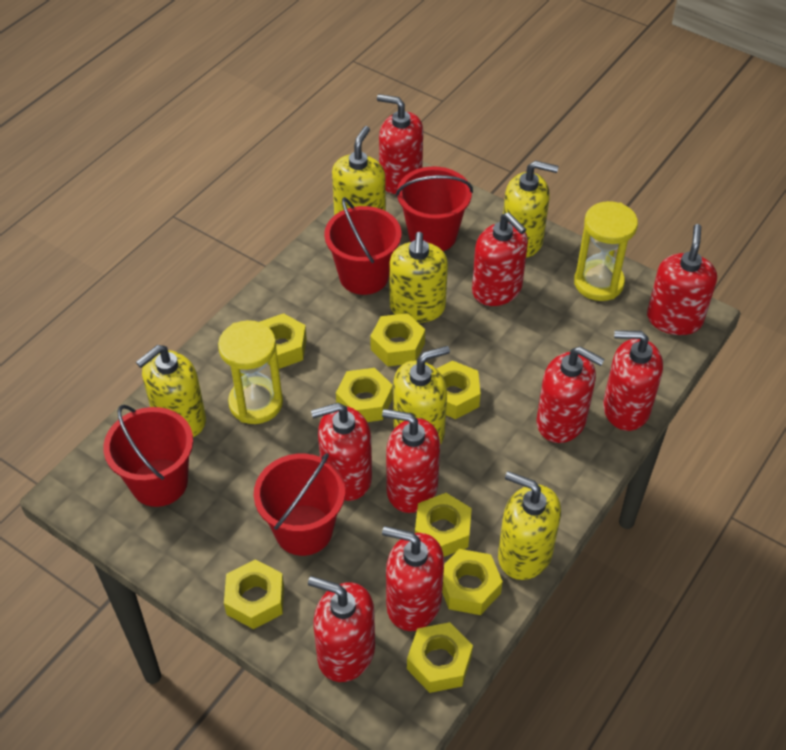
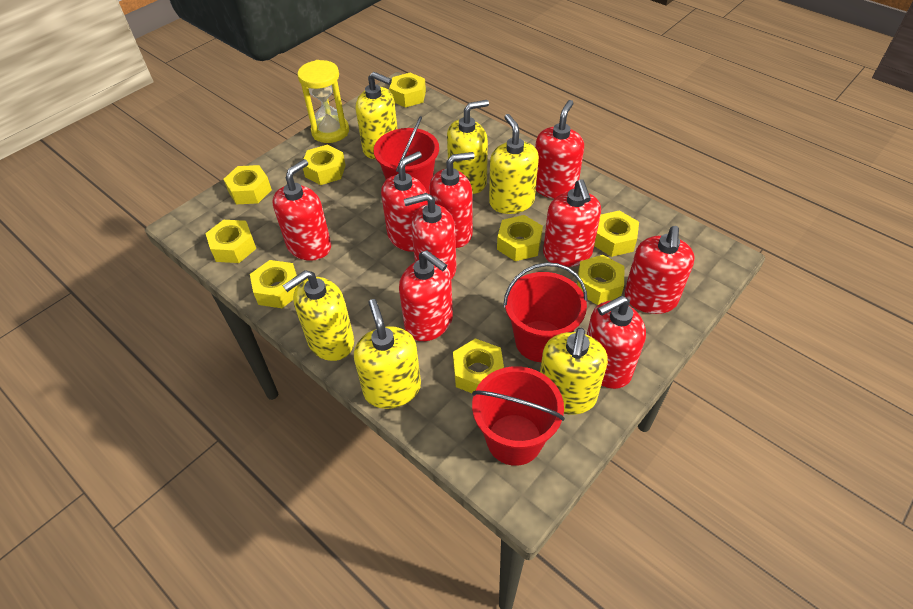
red bucket: 4 -> 3
yellow hourglass: 2 -> 1
yellow nut: 8 -> 9

